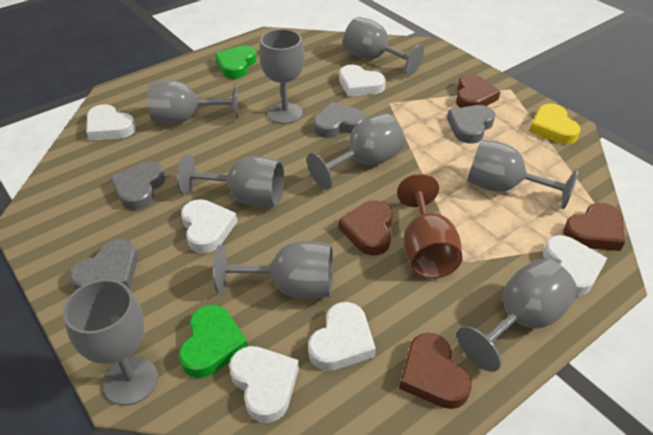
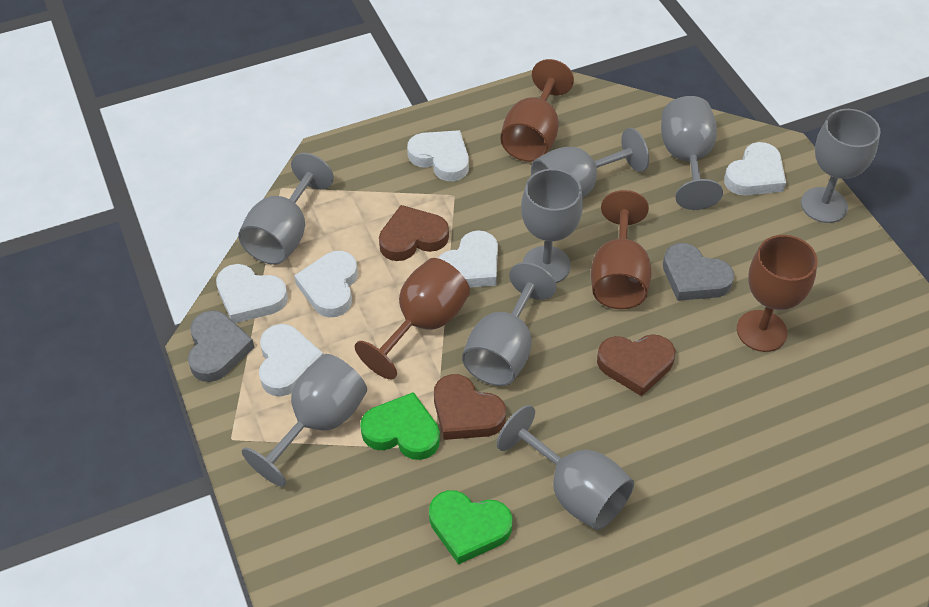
brown goblet: 1 -> 4
brown heart: 4 -> 3
grey goblet: 9 -> 8
grey heart: 4 -> 2
yellow heart: 1 -> 0

